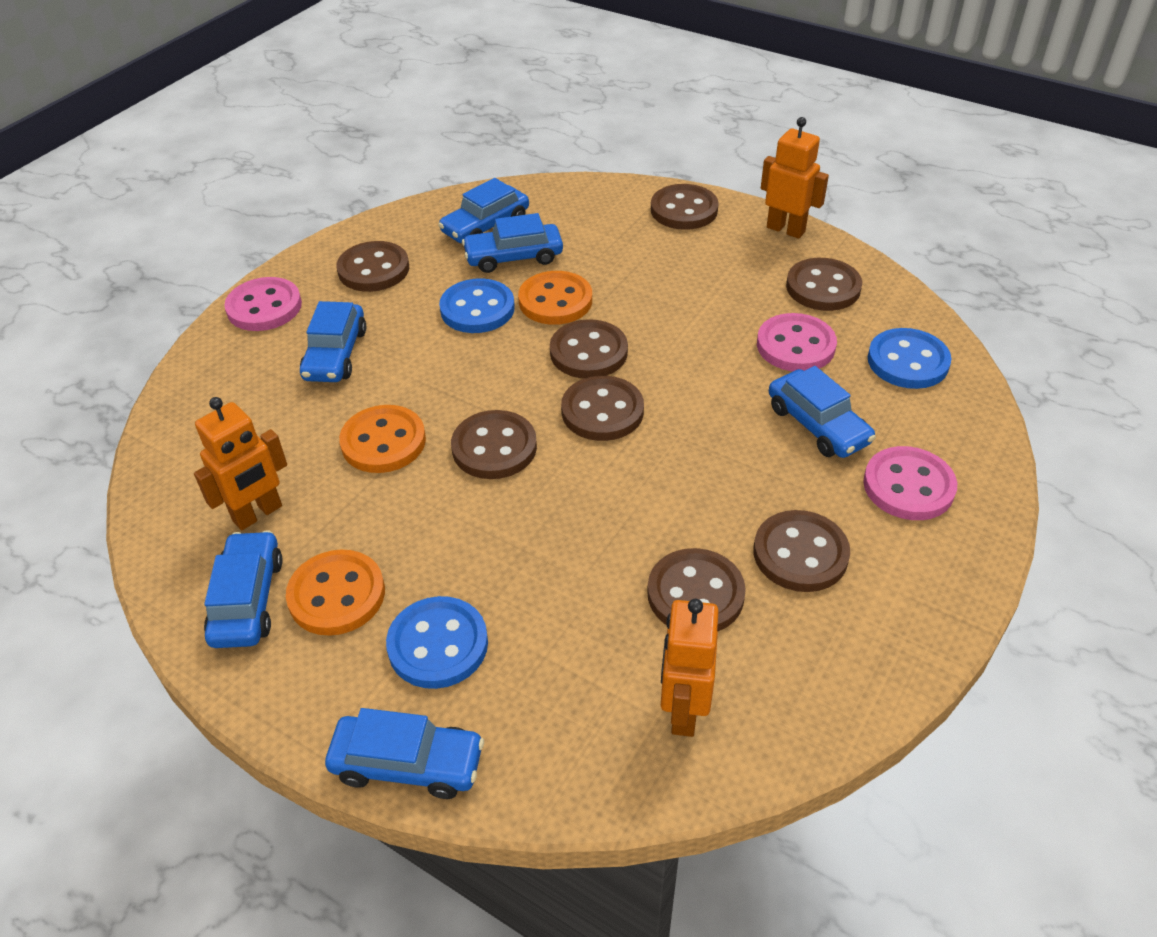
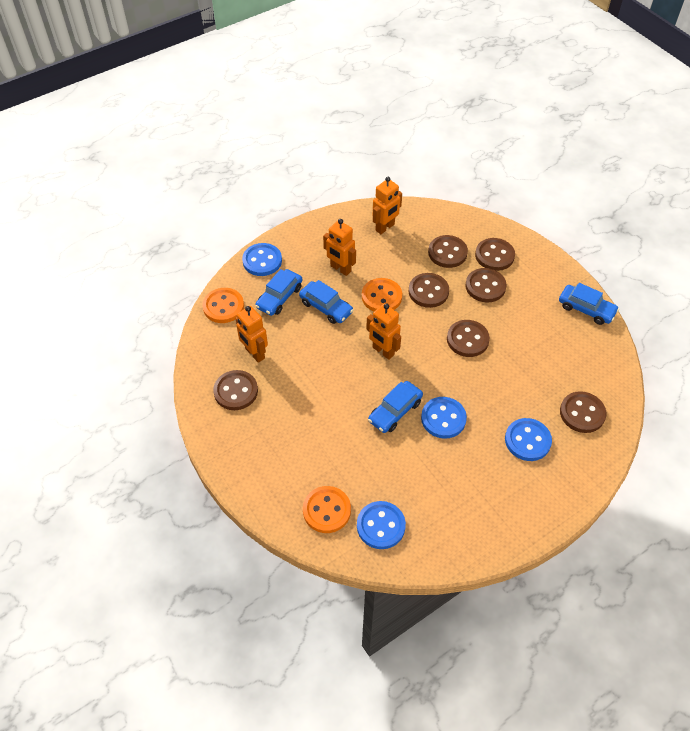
blue button: 3 -> 4
blue car: 6 -> 4
brown button: 8 -> 7
orange robot: 3 -> 4
pink button: 3 -> 0

